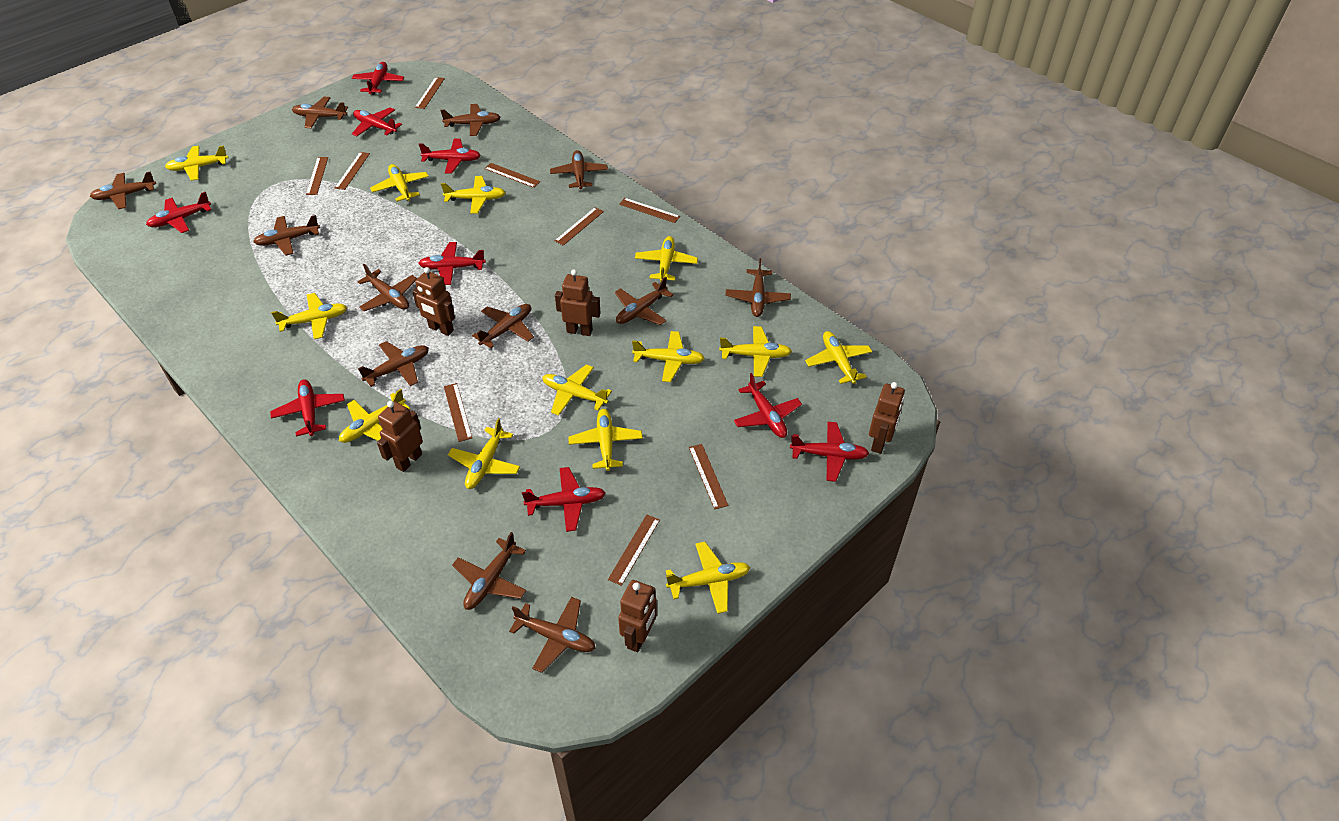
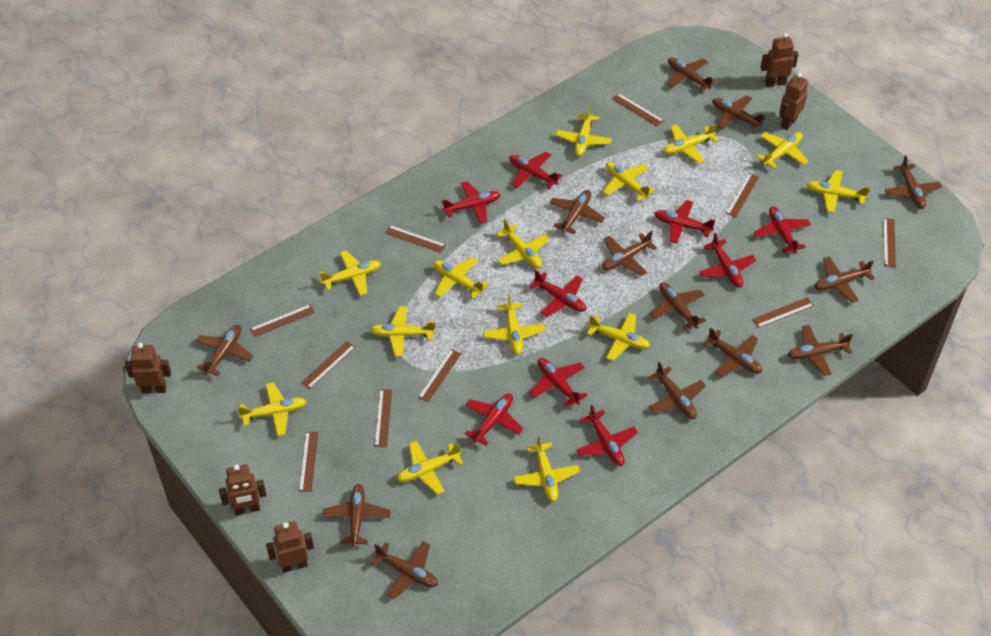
brown plane: 12 -> 13
brown ruler: 9 -> 10
yellow plane: 13 -> 14

